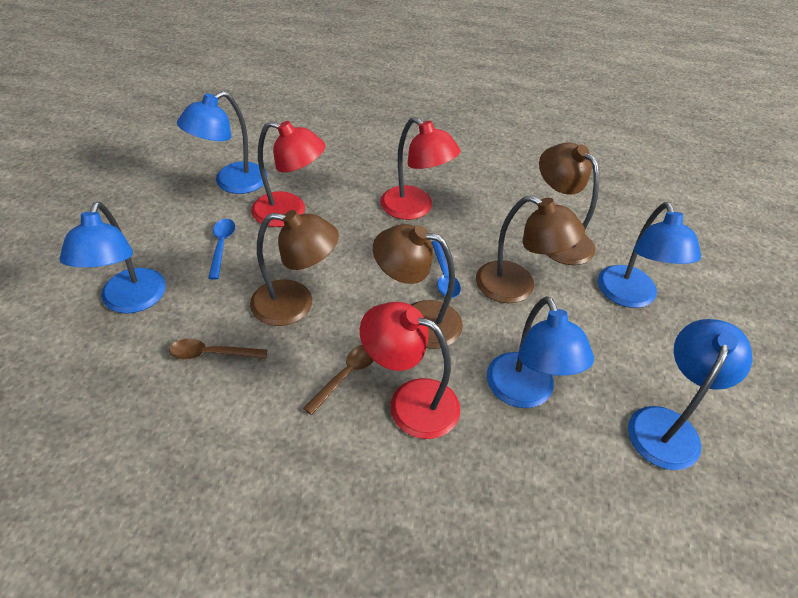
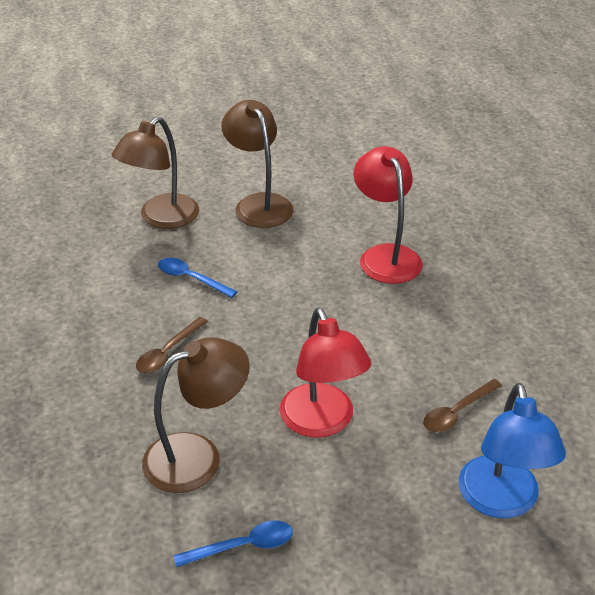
blue lamp: 5 -> 1
brown lamp: 4 -> 3
red lamp: 3 -> 2

